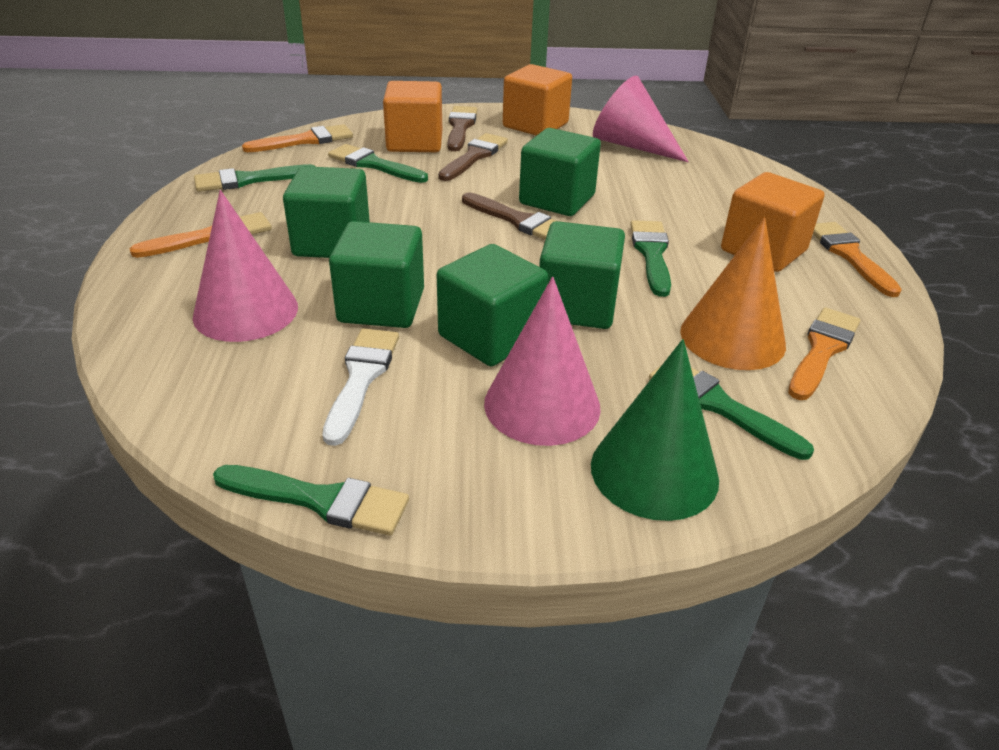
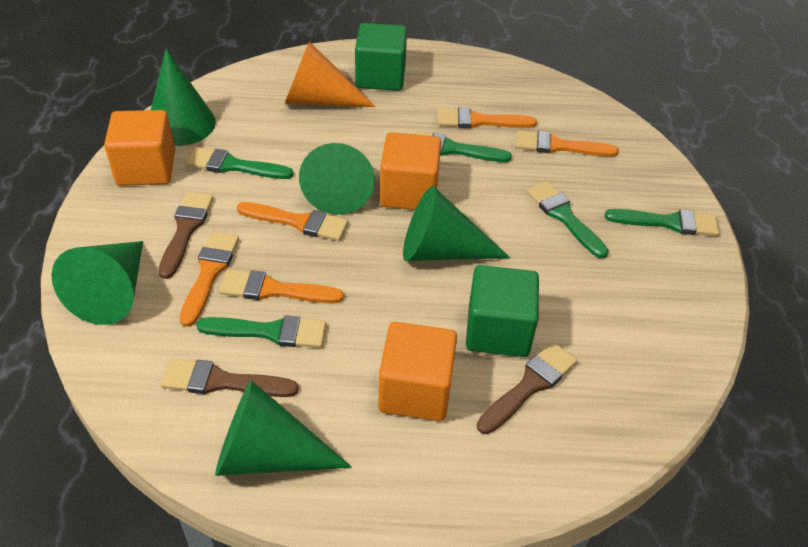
green cone: 1 -> 5
green cube: 5 -> 2
orange brush: 4 -> 5
pink cone: 3 -> 0
white brush: 1 -> 0

